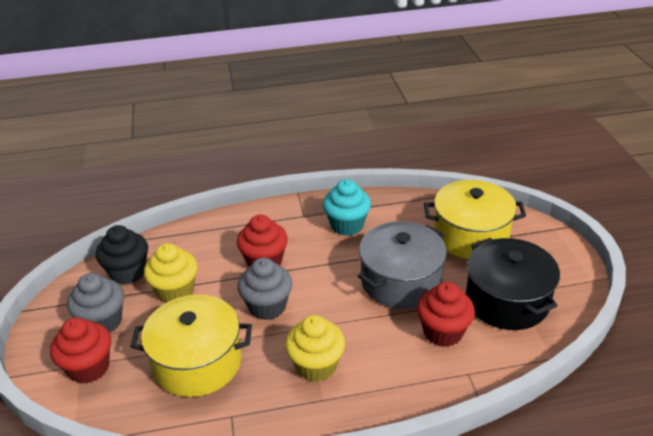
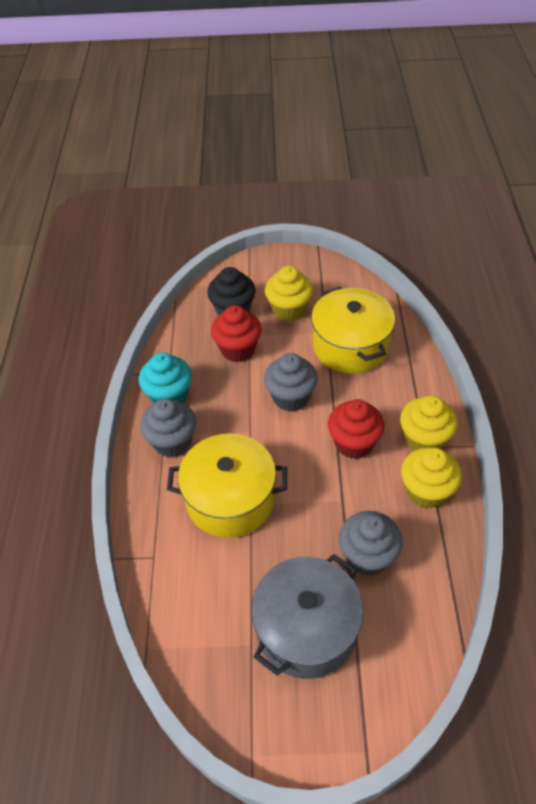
black pot: 1 -> 0
grey cupcake: 2 -> 3
red cupcake: 3 -> 2
yellow cupcake: 2 -> 3

